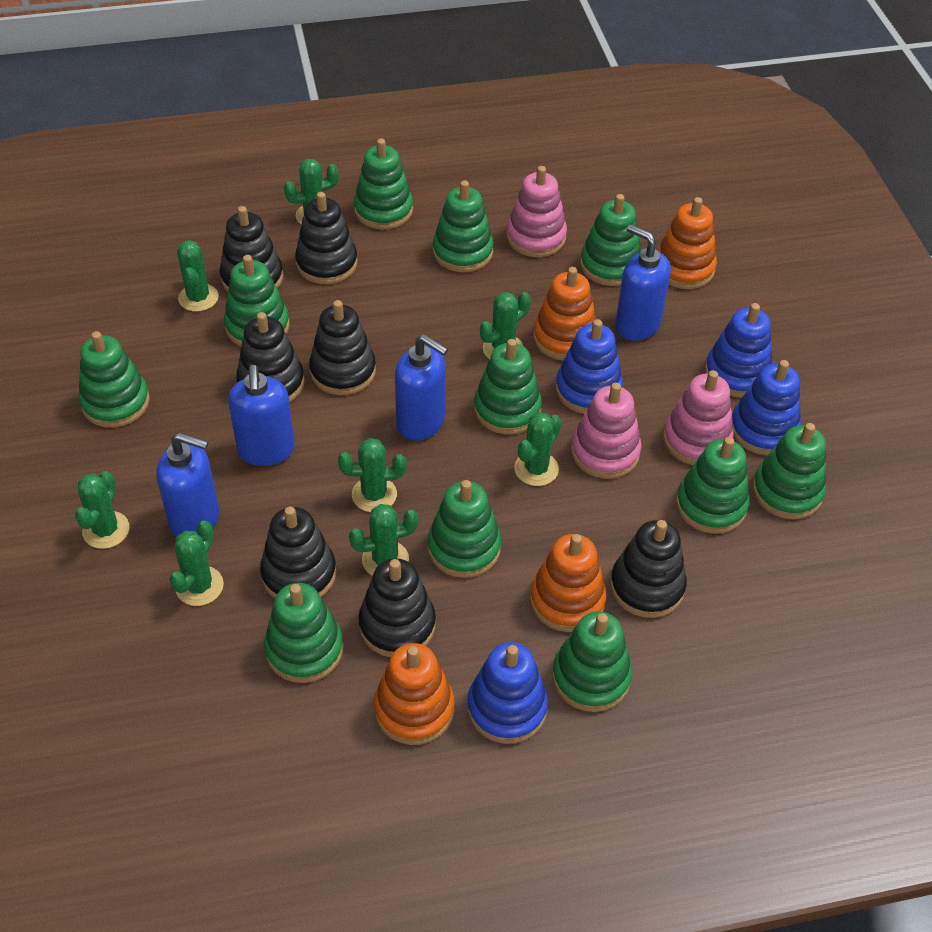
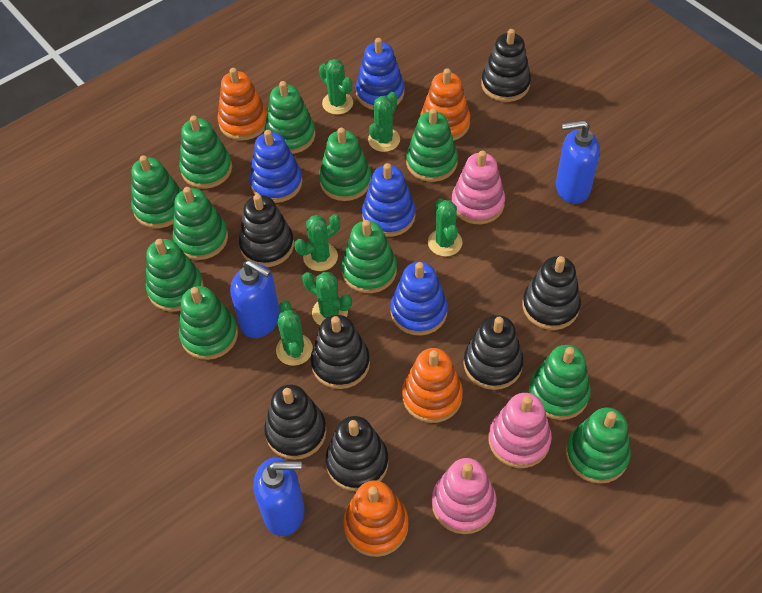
blue soap dispenser: 4 -> 3
green cactus: 8 -> 6

